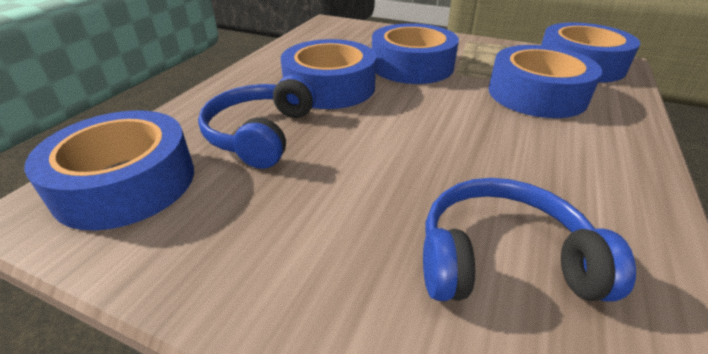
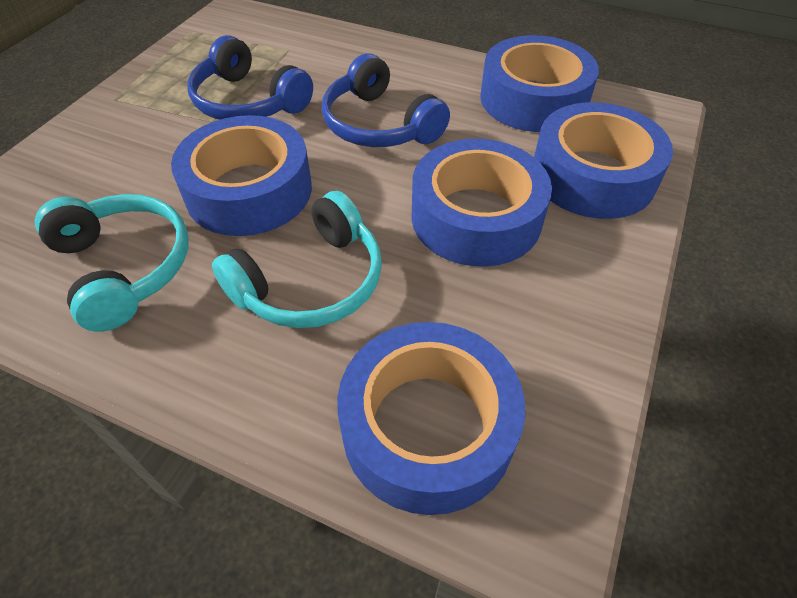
turquoise headphones: 0 -> 2

